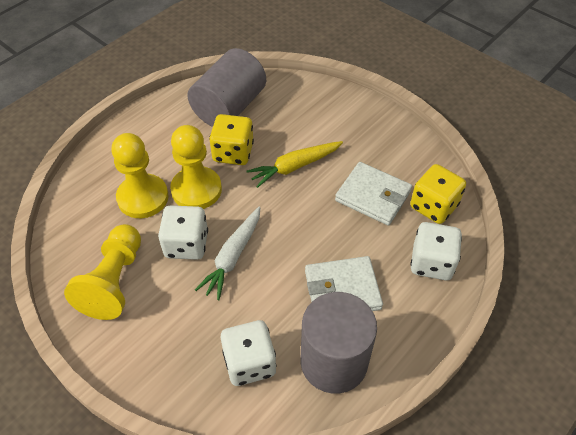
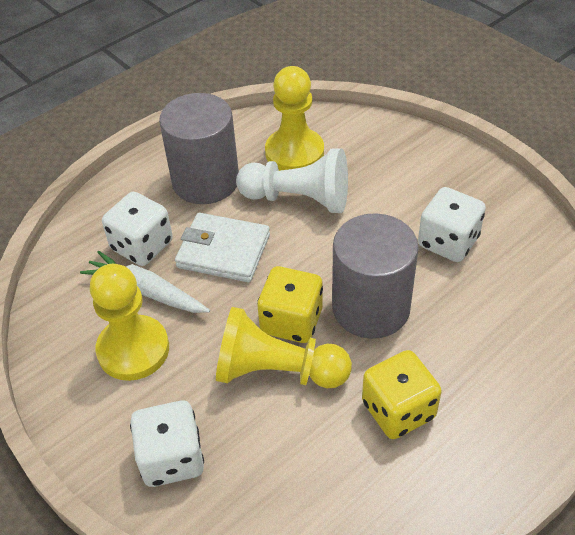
white pawn: 0 -> 1
white wallet: 2 -> 1
yellow carrot: 1 -> 0

